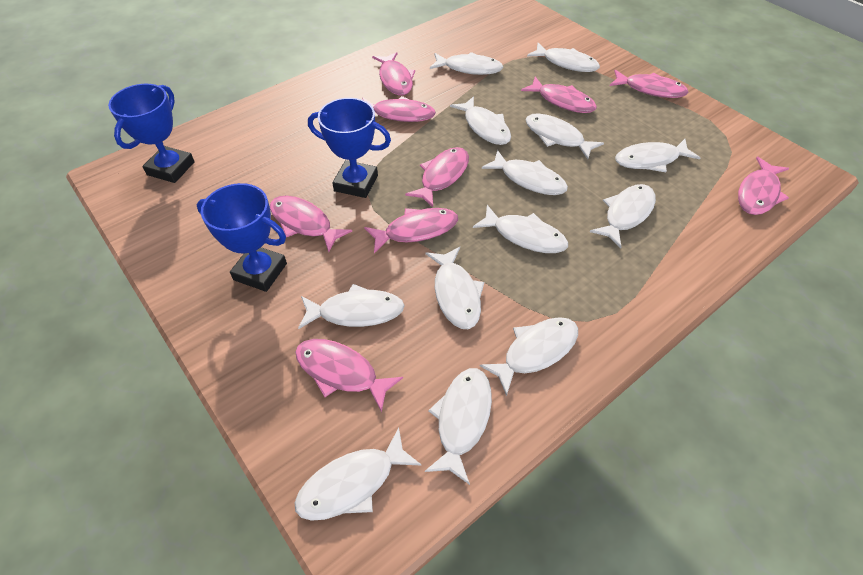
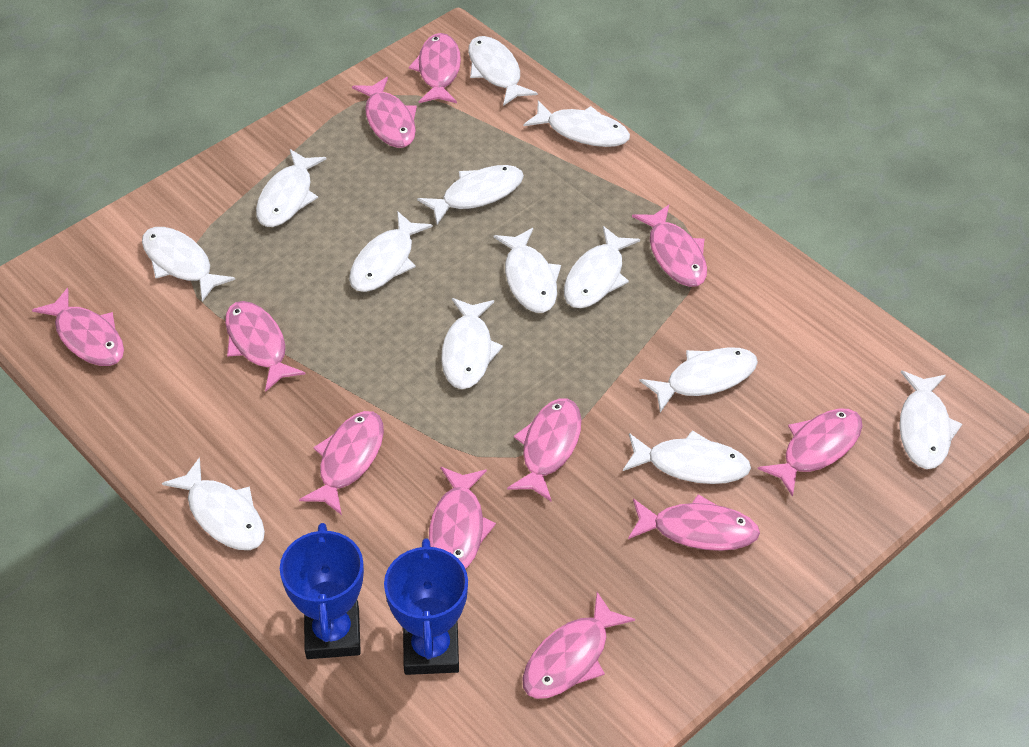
blue trophy: 3 -> 2
pink fish: 9 -> 11

